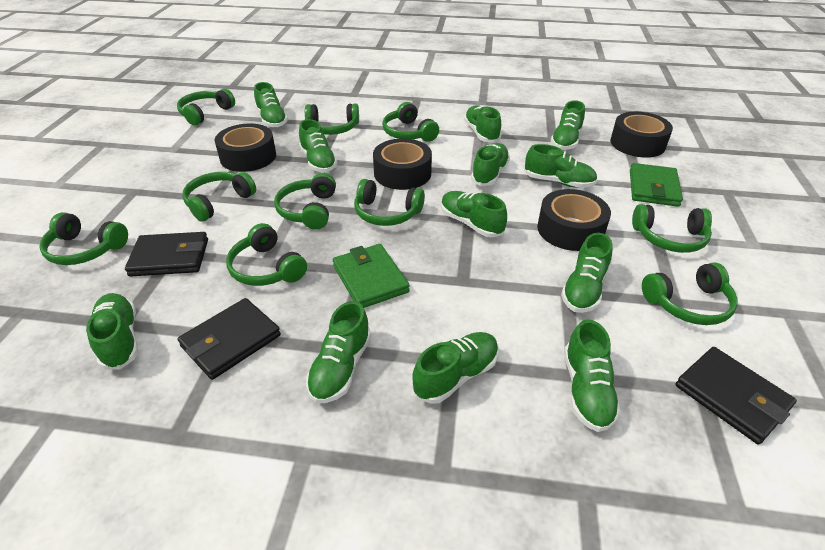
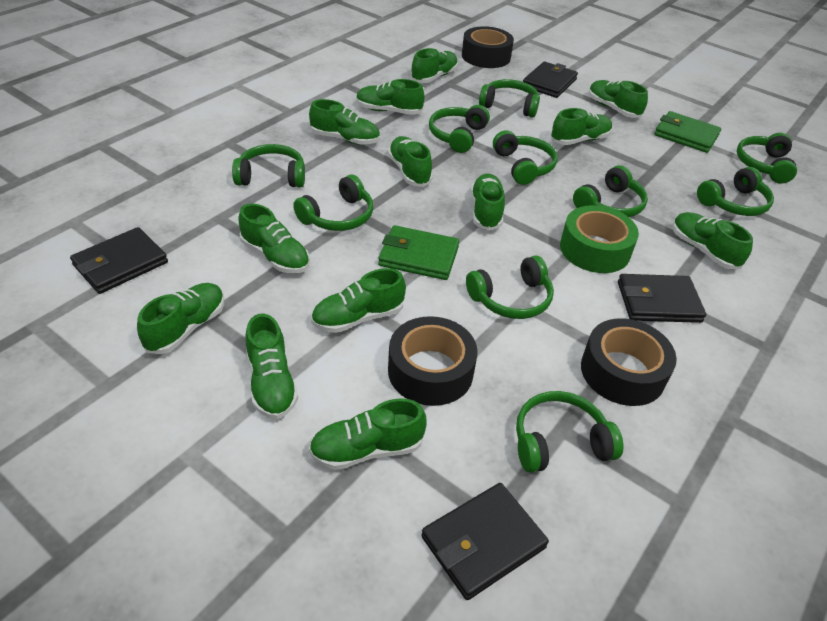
black tape: 4 -> 3
black wallet: 3 -> 4
green shoe: 12 -> 13
green tape: 0 -> 1

